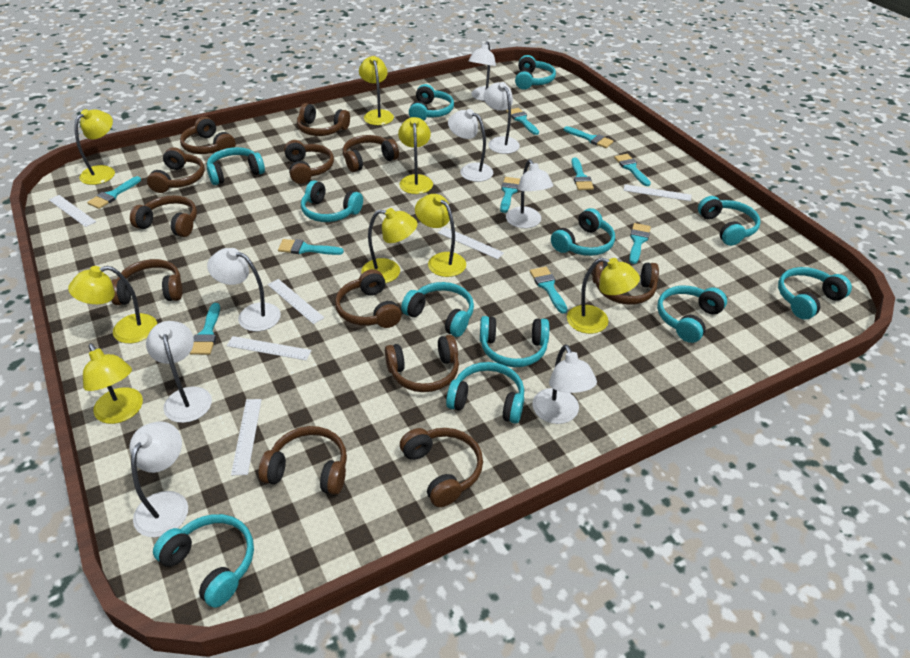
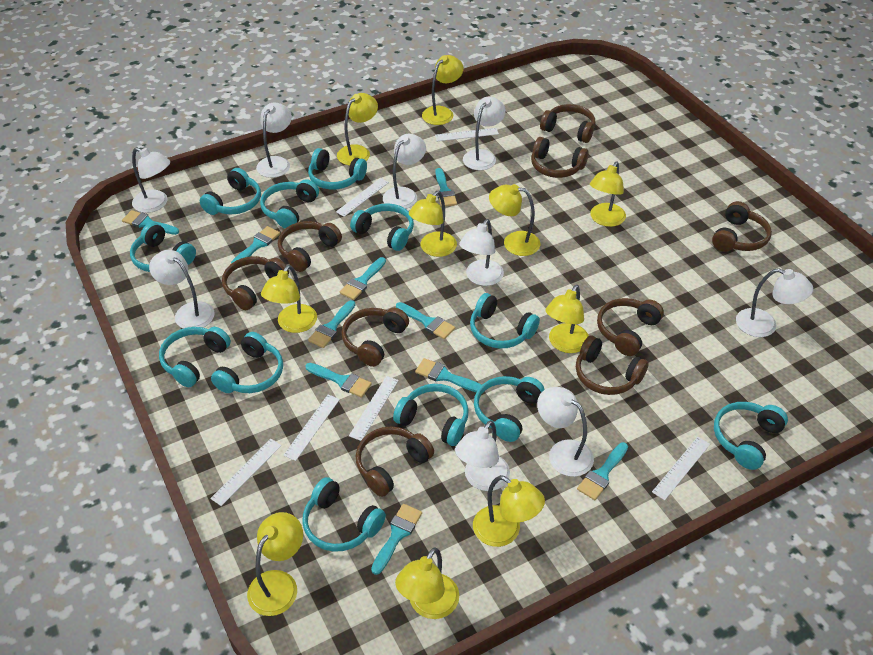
brown headphones: 12 -> 9
white lamp: 8 -> 9
yellow lamp: 8 -> 10

